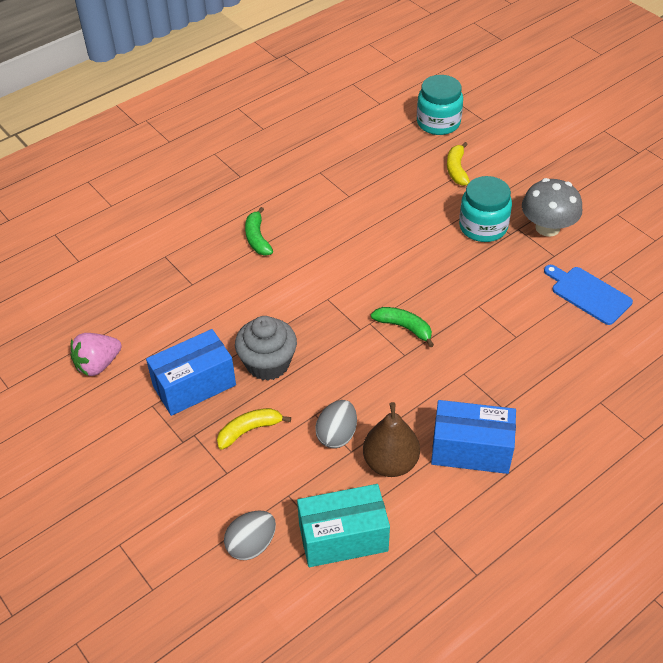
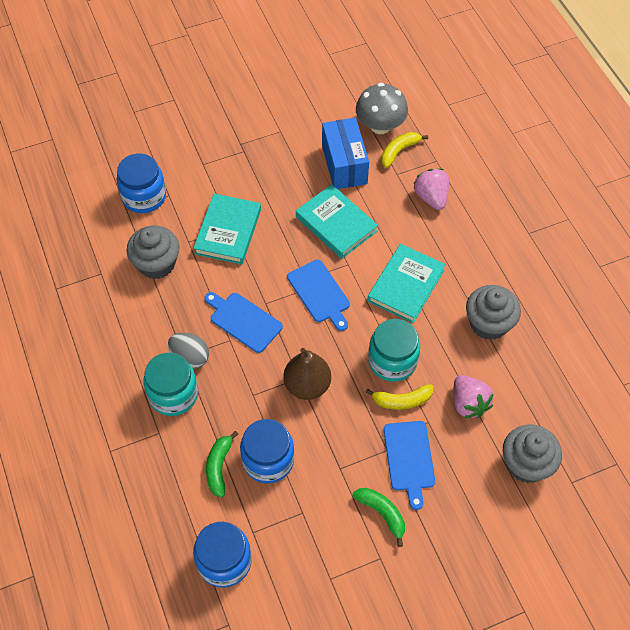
blue box: 2 -> 1
blue cutting board: 1 -> 3
blue jar: 0 -> 3
grey cupcake: 1 -> 3
grey egg: 2 -> 1
pink strawberry: 1 -> 2
turquoise book: 0 -> 3
turquoise box: 1 -> 0

